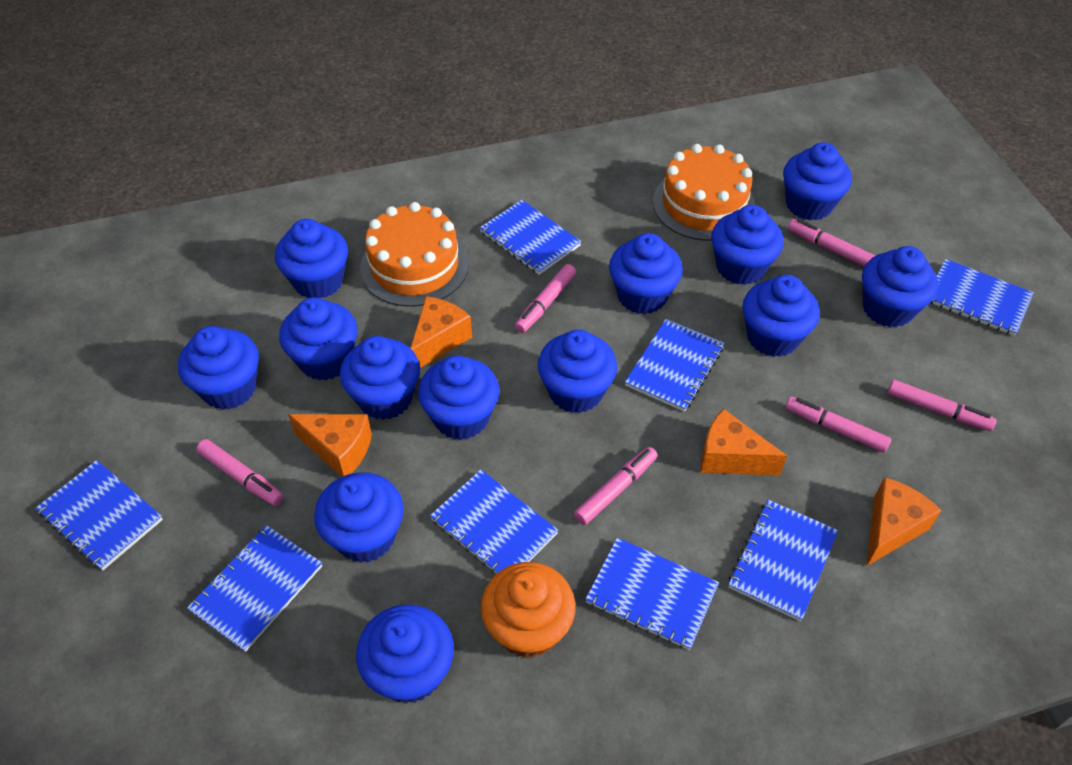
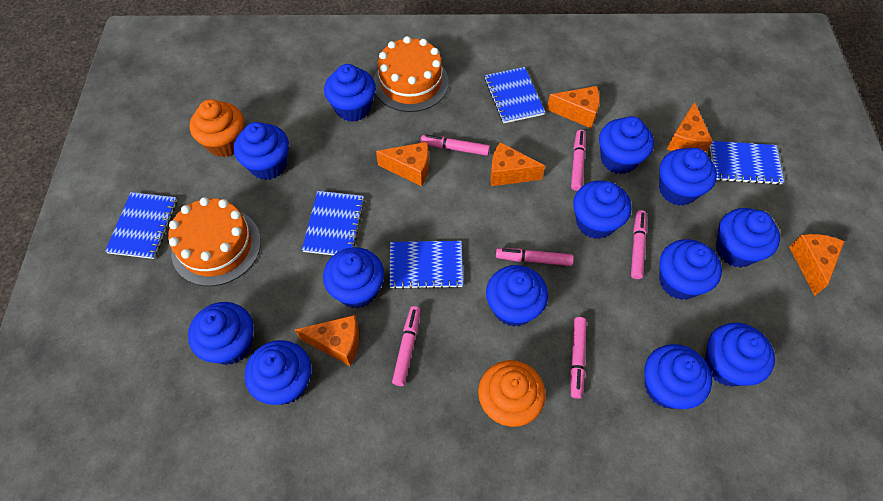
blue notebook: 8 -> 5
orange cheese: 4 -> 6
orange cupcake: 1 -> 2

